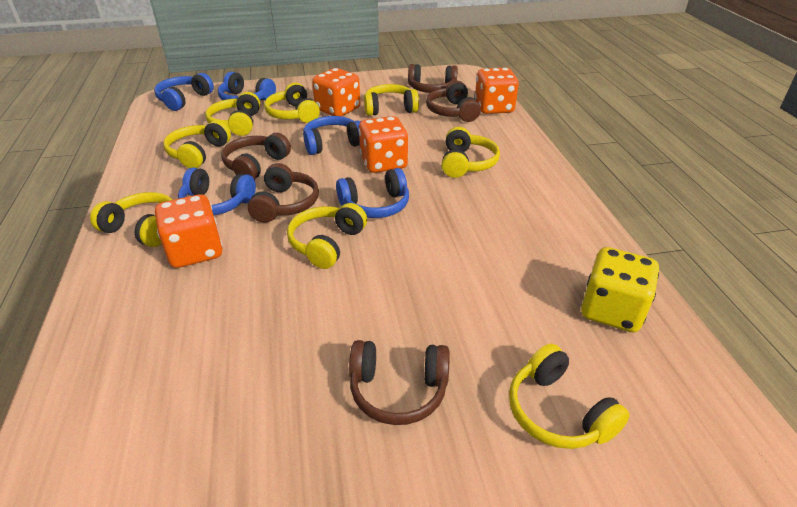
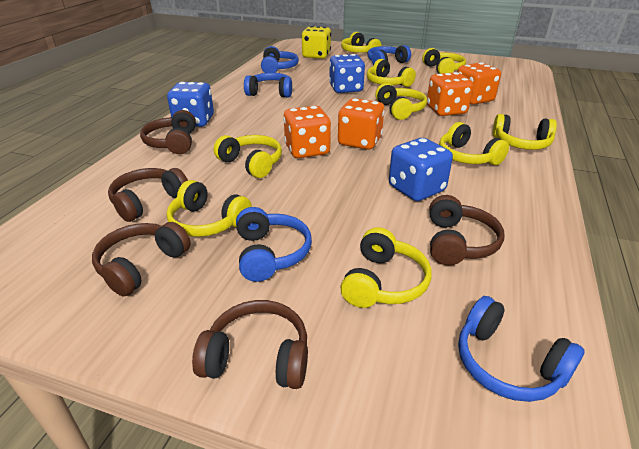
blue dice: 0 -> 3
yellow headphones: 8 -> 9

